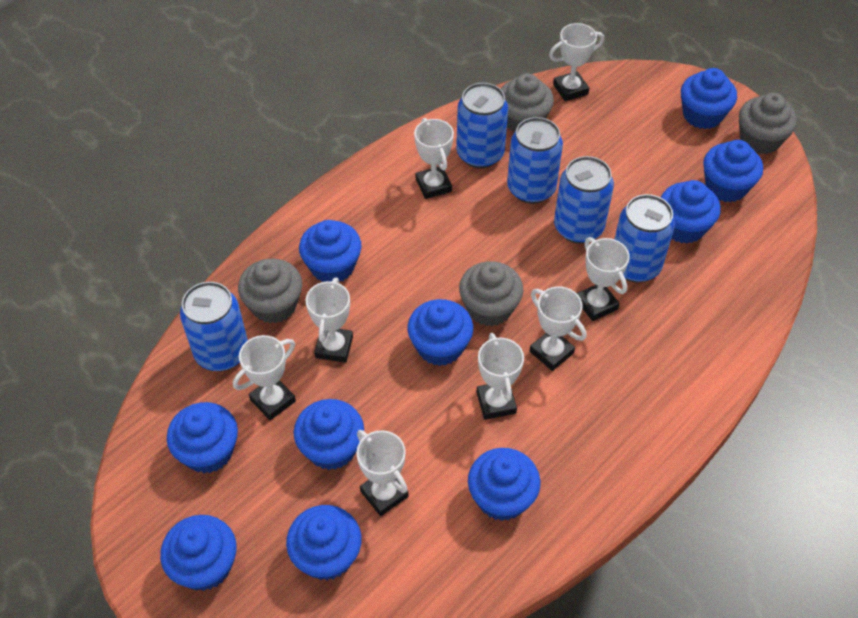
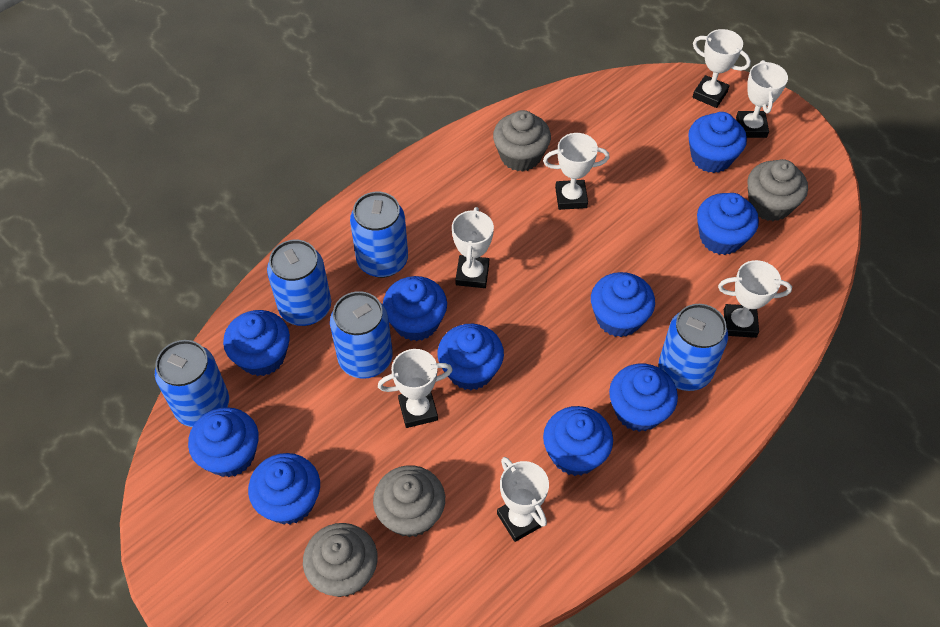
white trophy: 8 -> 7

